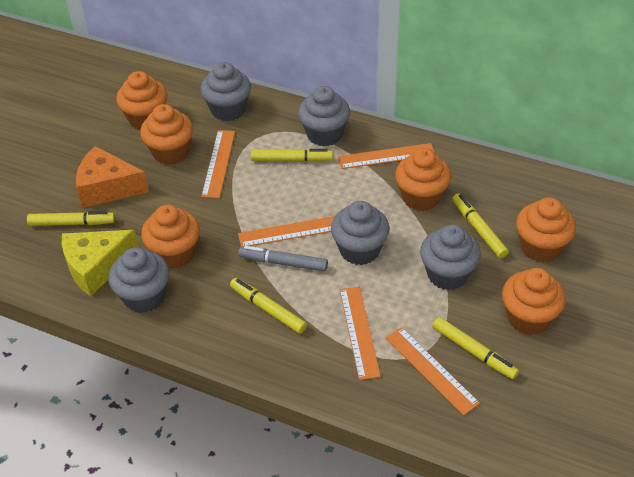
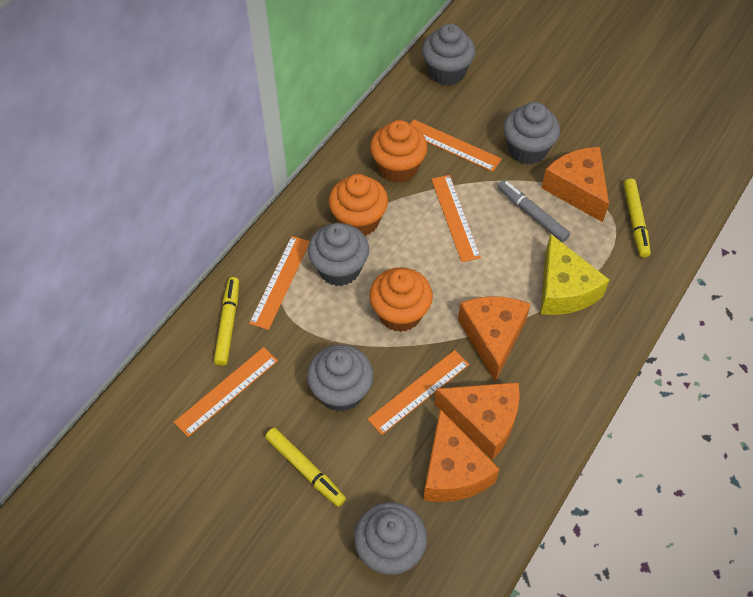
orange cheese: 1 -> 4
orange cupcake: 6 -> 3
yellow marker: 5 -> 3

